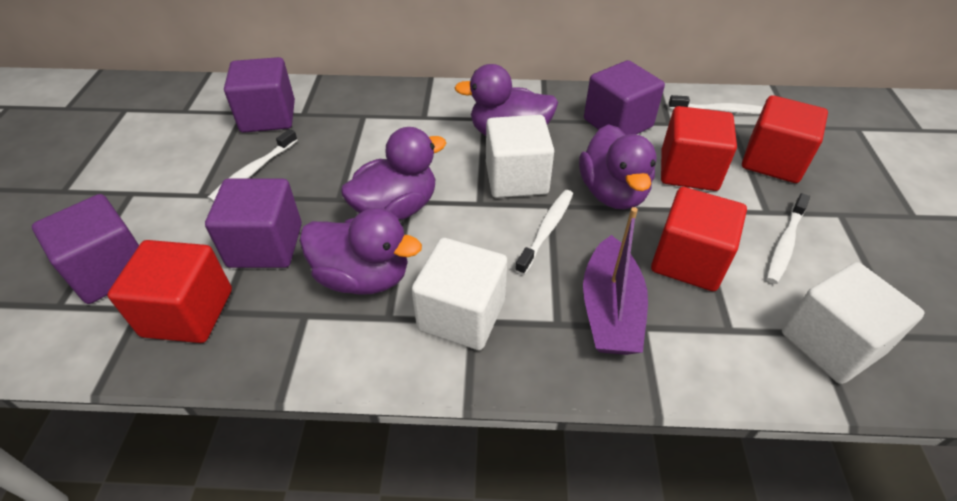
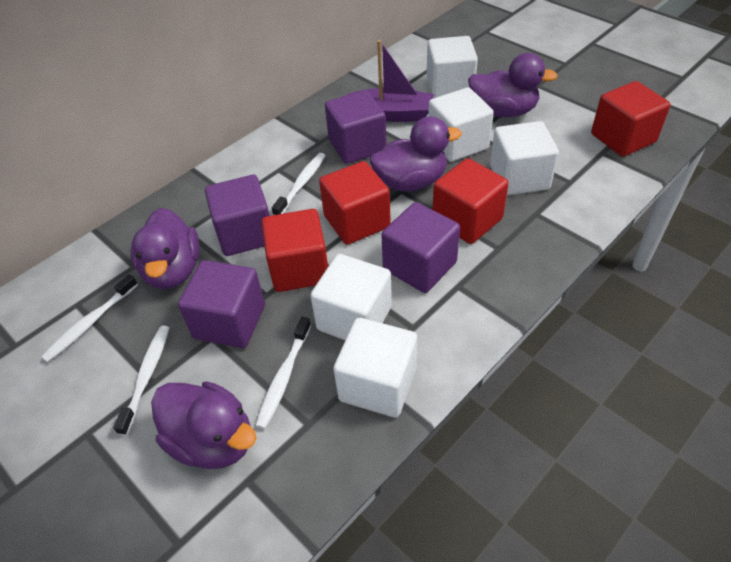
white cube: 3 -> 5

